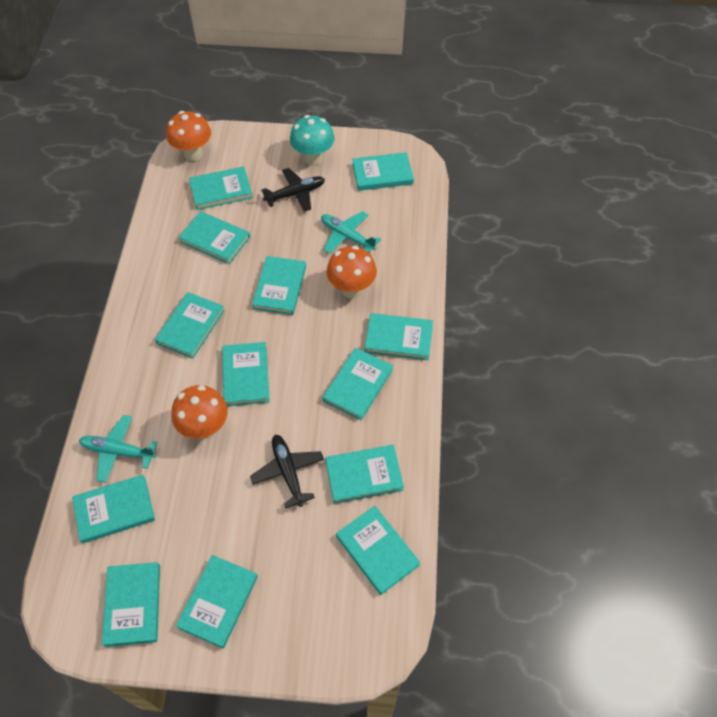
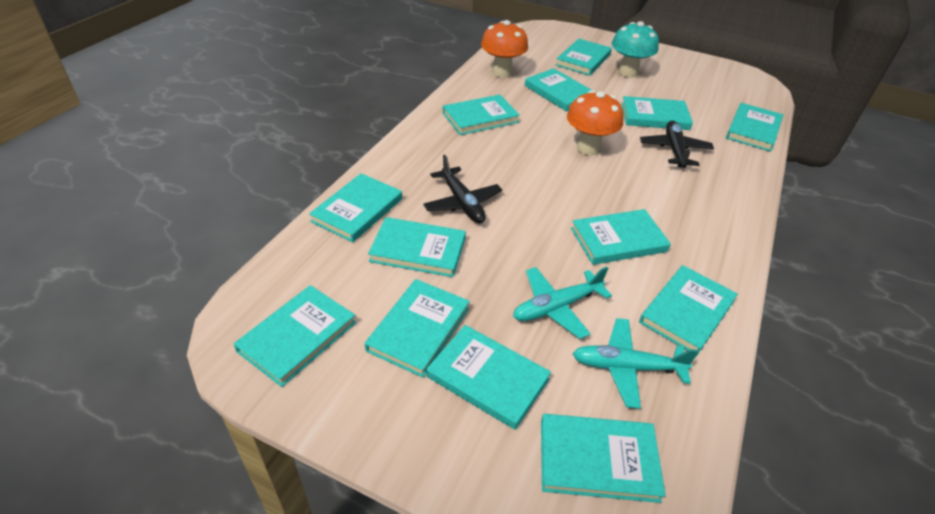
orange mushroom: 3 -> 2

